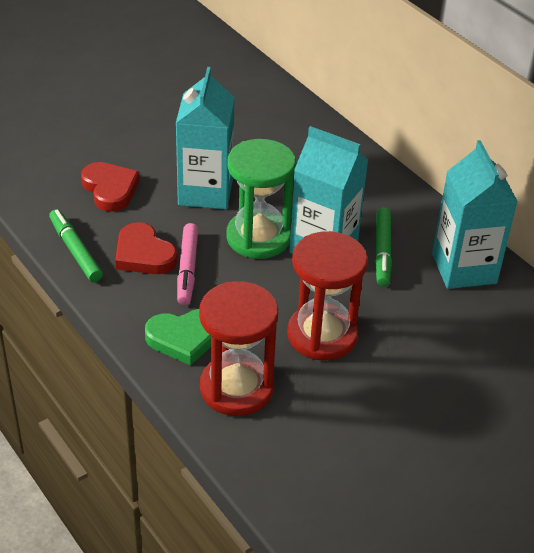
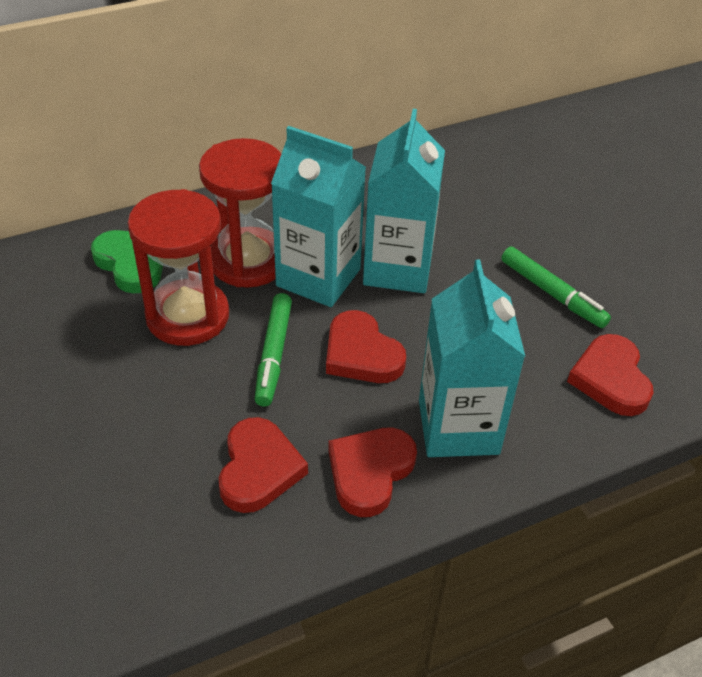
green hourglass: 1 -> 0
pink marker: 1 -> 0
red heart: 2 -> 4

